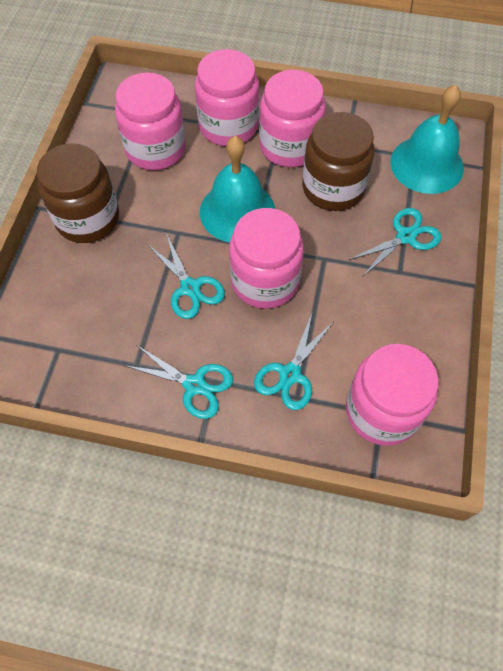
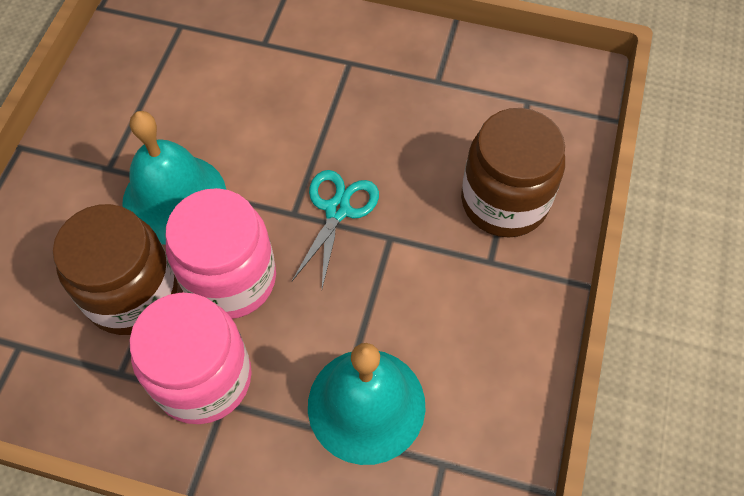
pink jar: 5 -> 2
turquoise scissors: 4 -> 1

